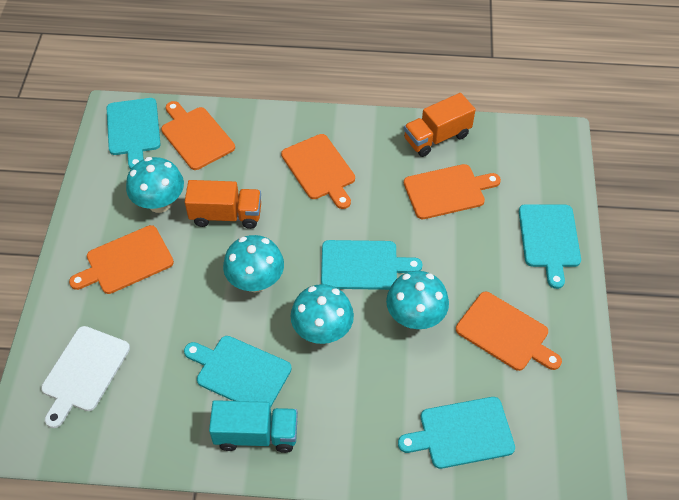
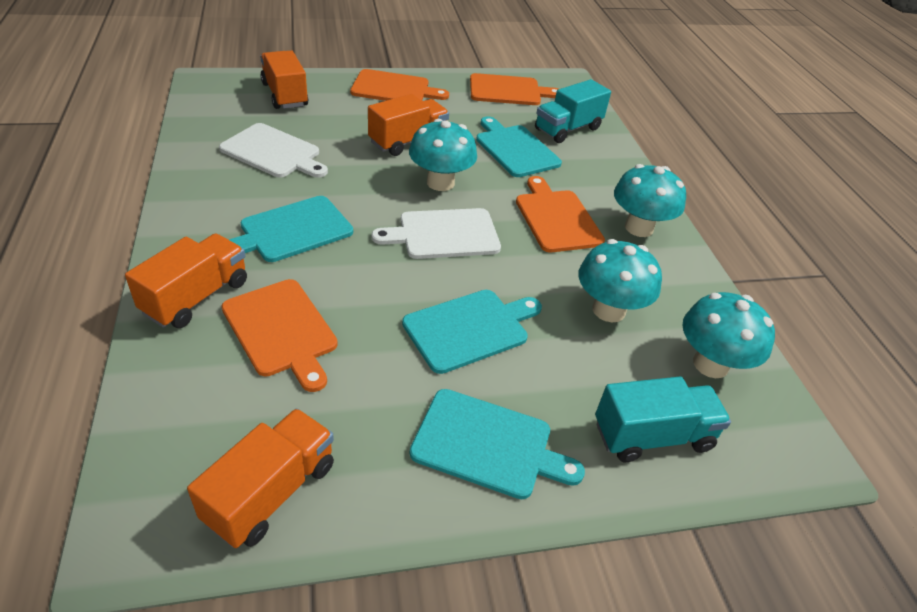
orange cutting board: 5 -> 4
orange truck: 2 -> 4
turquoise cutting board: 5 -> 4
turquoise truck: 1 -> 2
white cutting board: 1 -> 2

